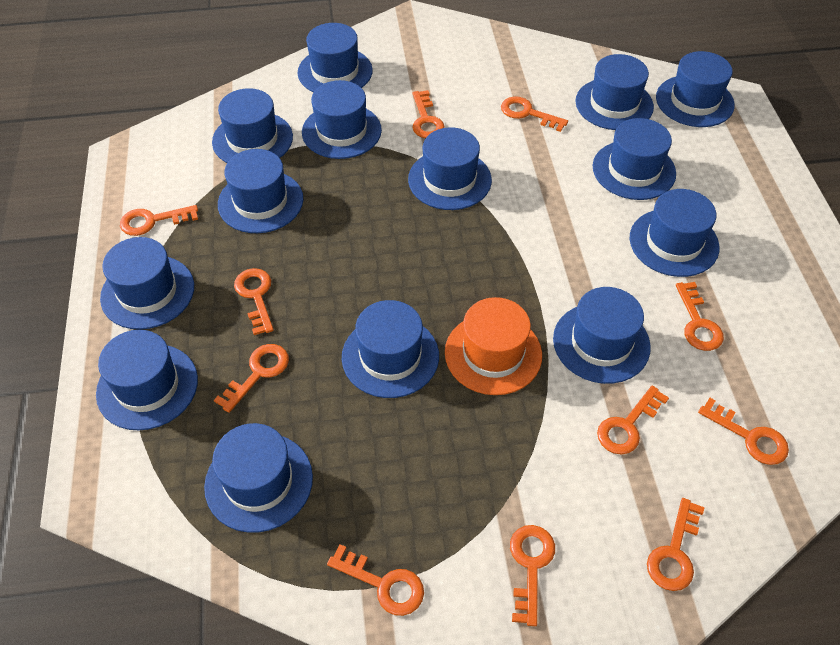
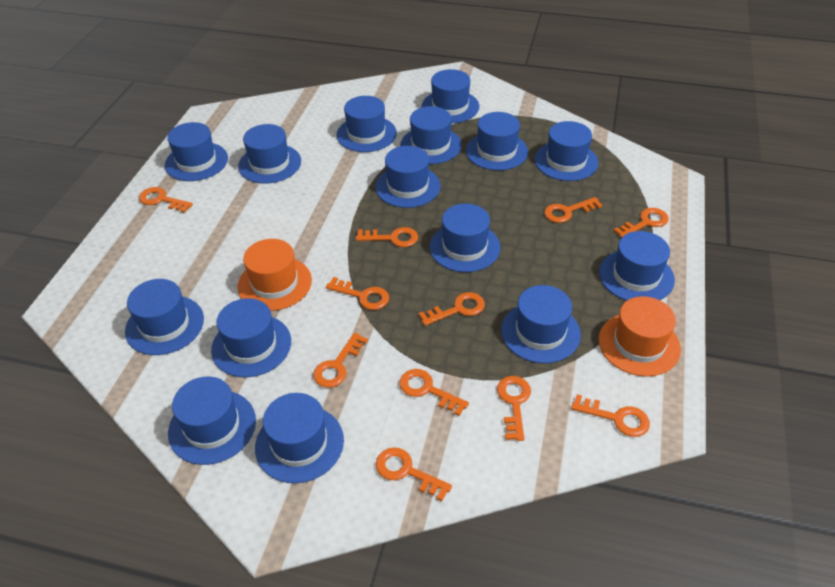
blue hat: 14 -> 15
orange hat: 1 -> 2

